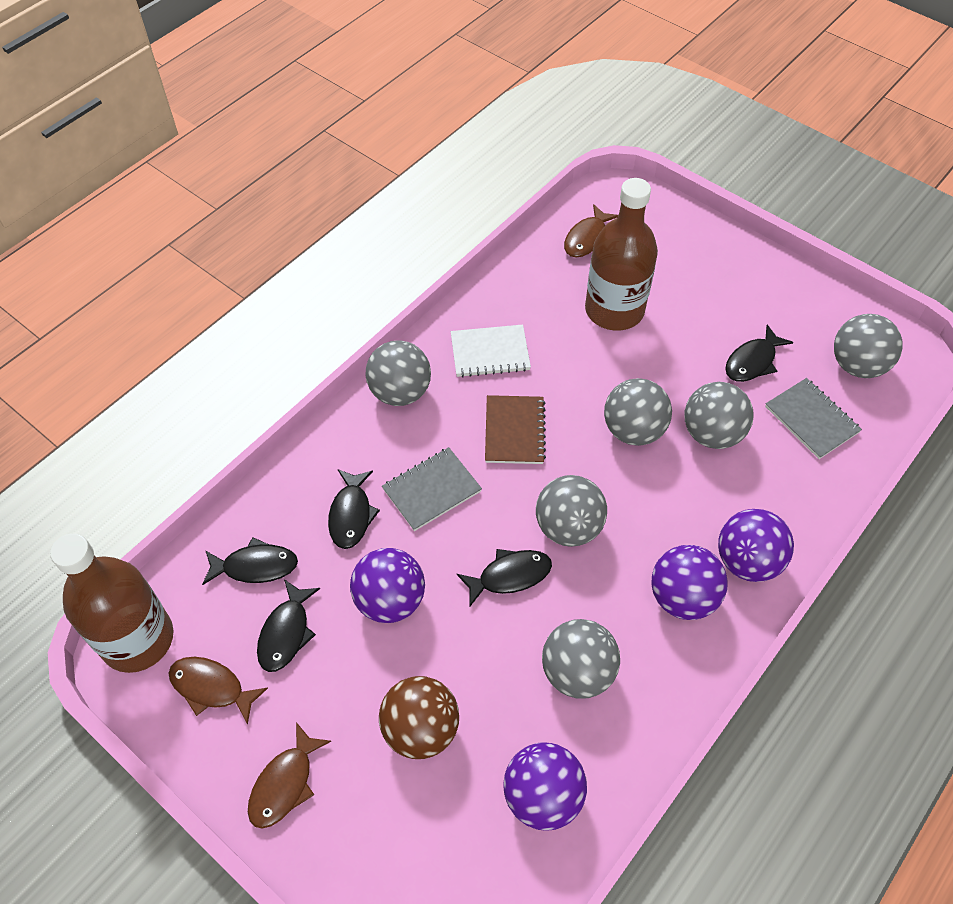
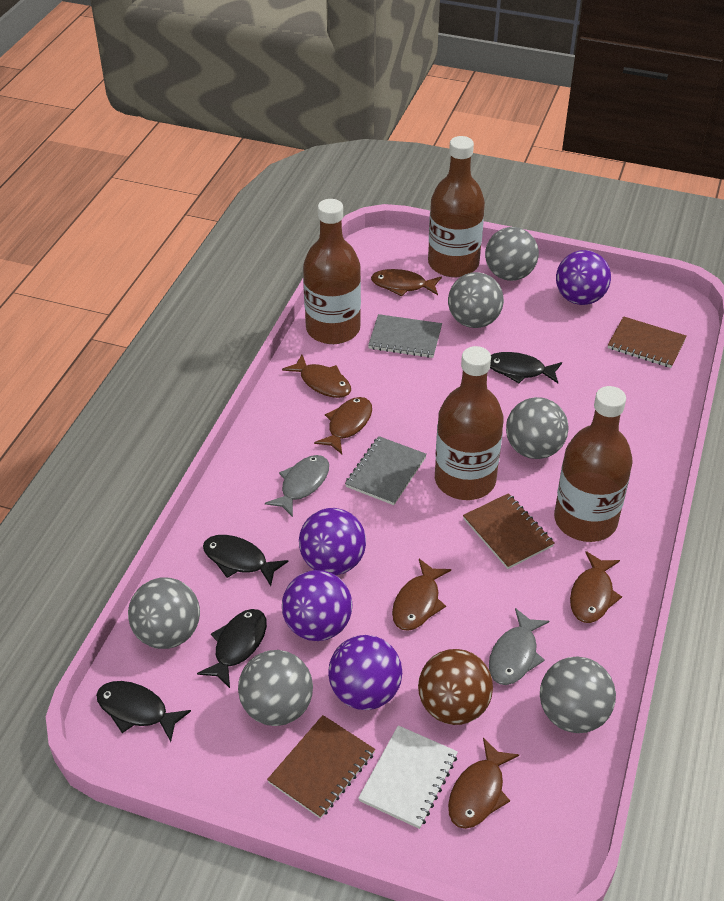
black fish: 5 -> 4
brown bottle: 2 -> 4
brown fish: 3 -> 6
brown notebook: 1 -> 3
grey fish: 0 -> 2

